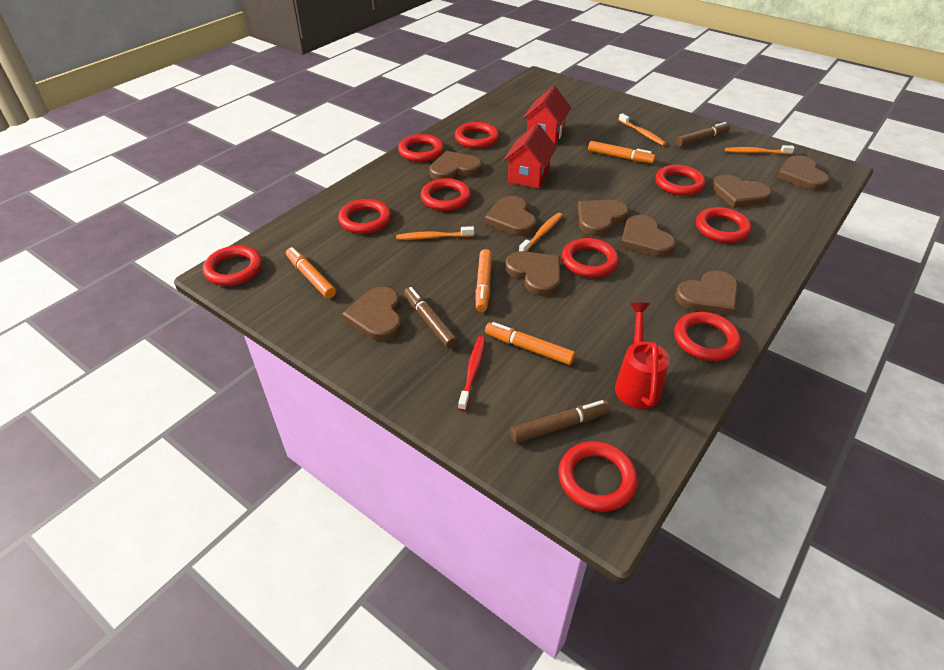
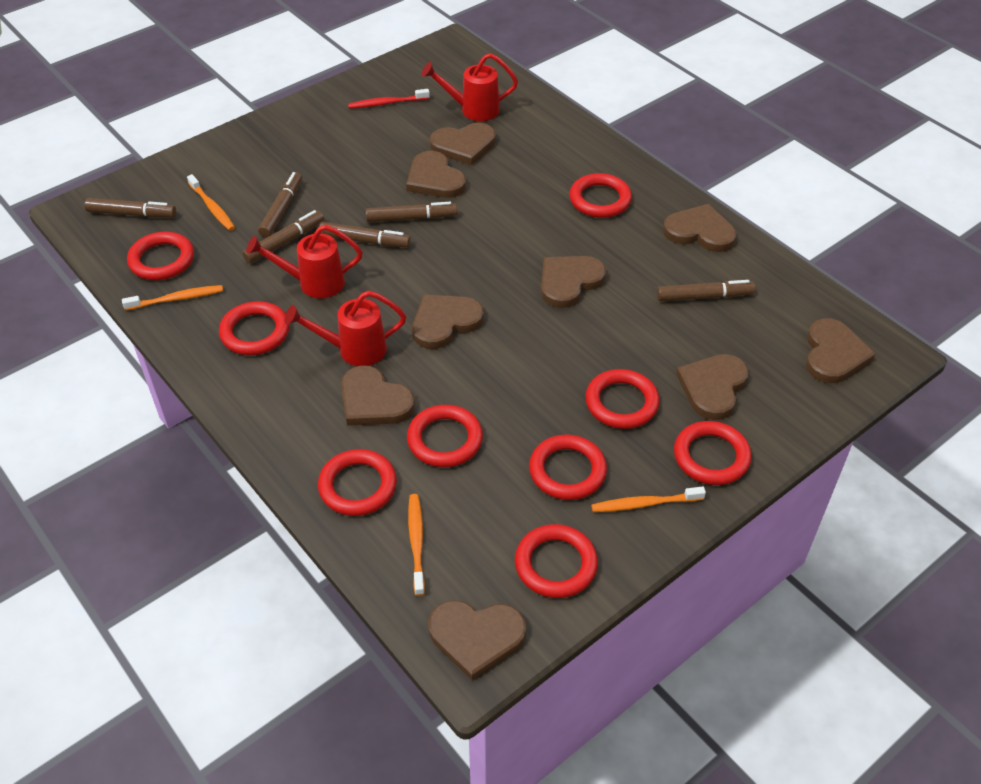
brown marker: 3 -> 6
orange marker: 4 -> 0
red house: 2 -> 0
red ring: 10 -> 9
red watering can: 1 -> 3

